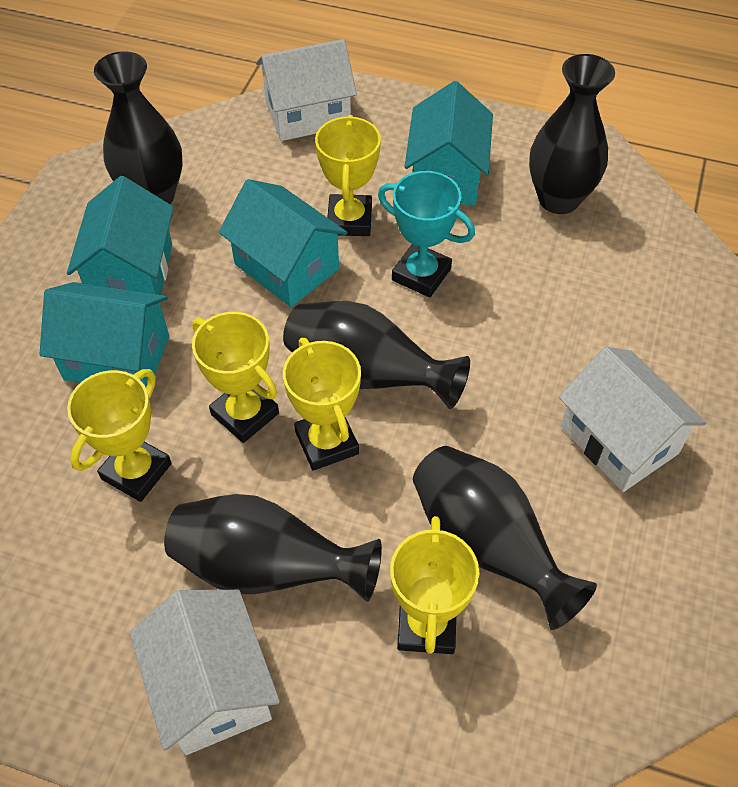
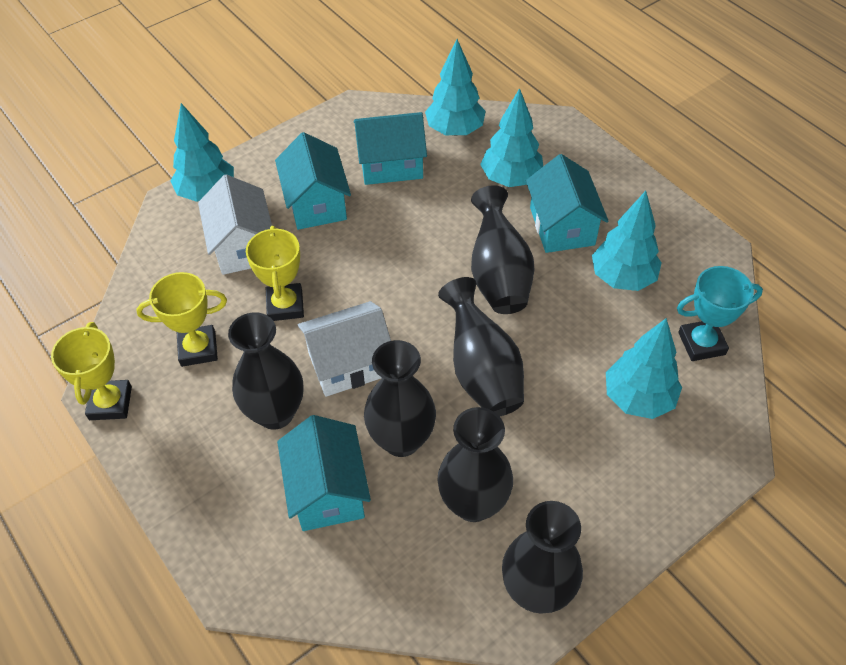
black vase: 5 -> 6
turquoise tree: 0 -> 5
white house: 3 -> 2
yellow trophy: 5 -> 3

